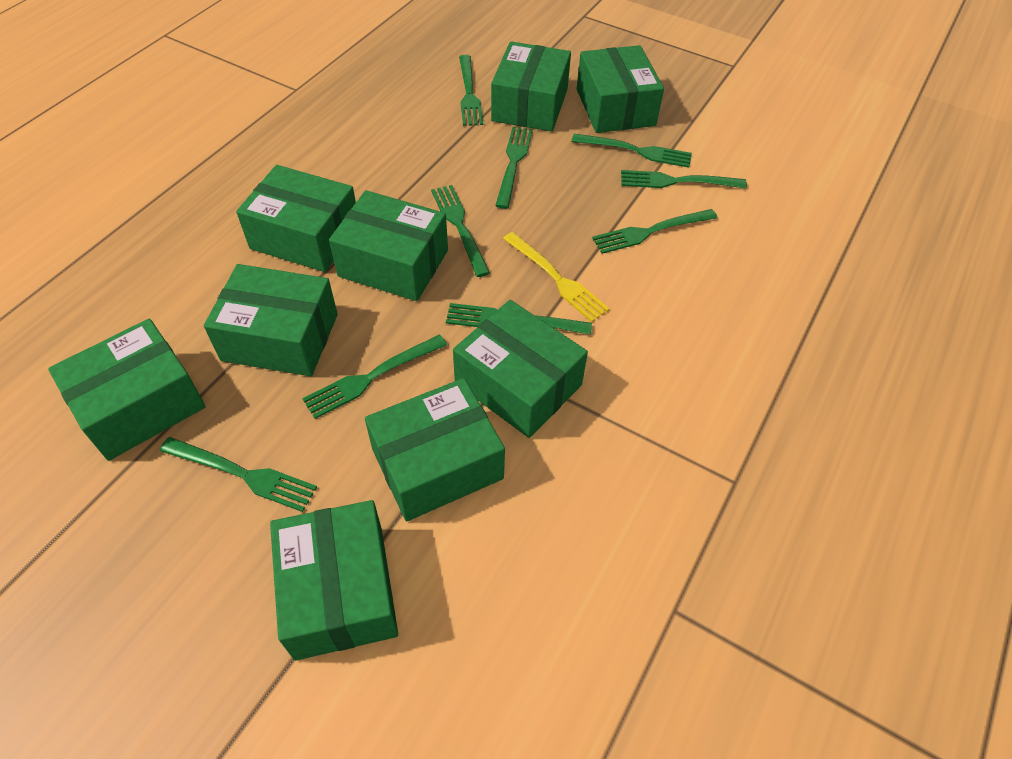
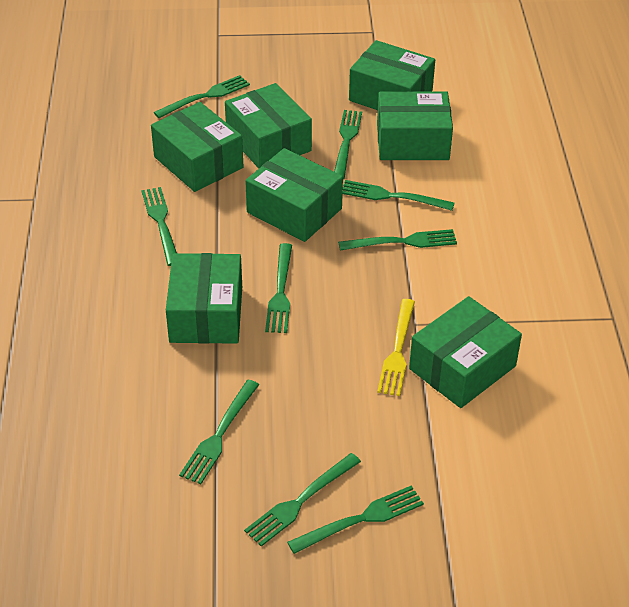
green box: 9 -> 7

